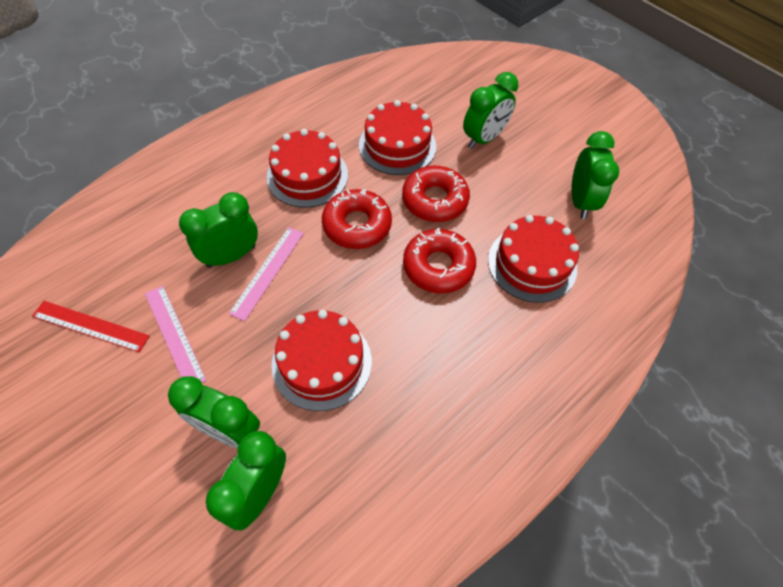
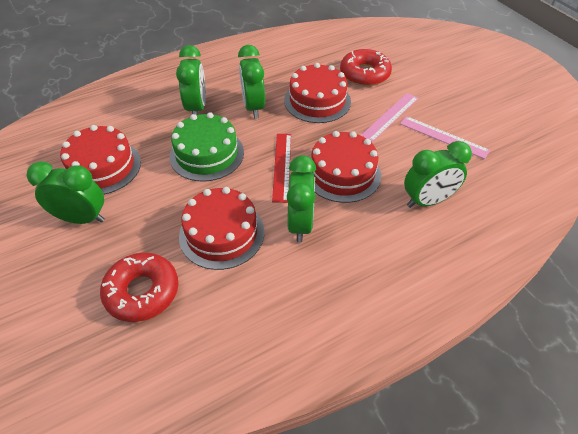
green cake: 0 -> 1
red donut: 3 -> 2

